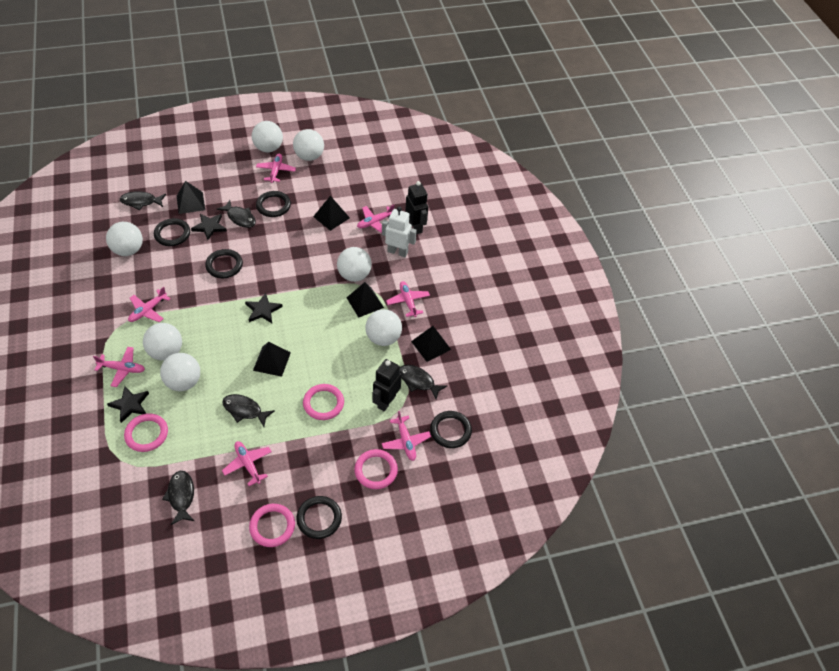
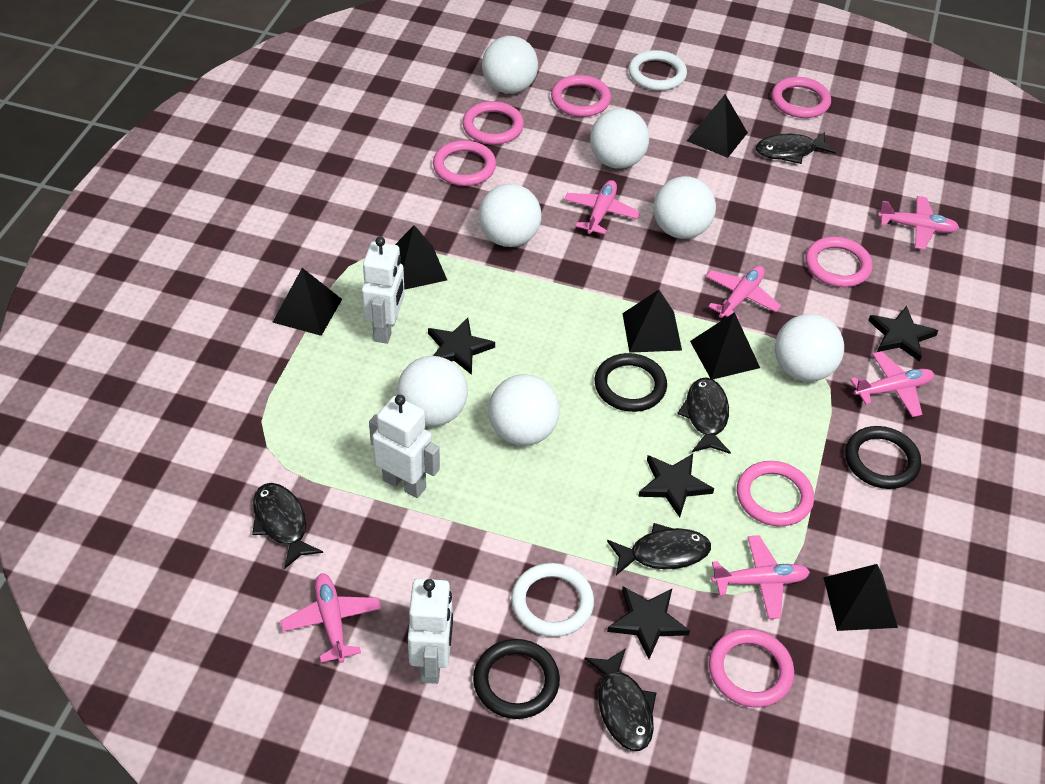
black pyramid: 5 -> 6
black ring: 5 -> 3
black robot: 2 -> 0
black star: 3 -> 4
pink plane: 7 -> 6
pink ring: 4 -> 7
white ring: 0 -> 2
white robot: 1 -> 3

